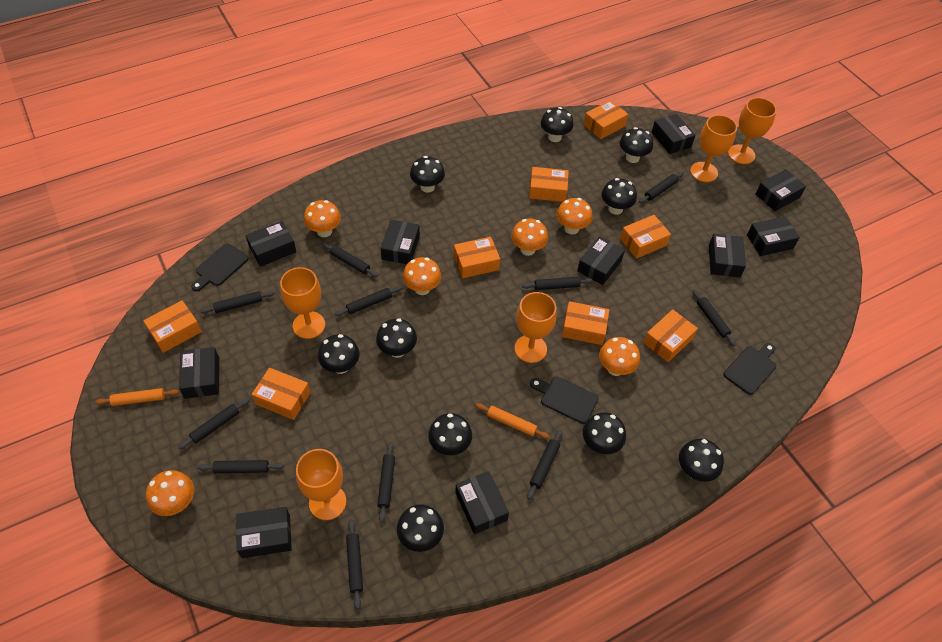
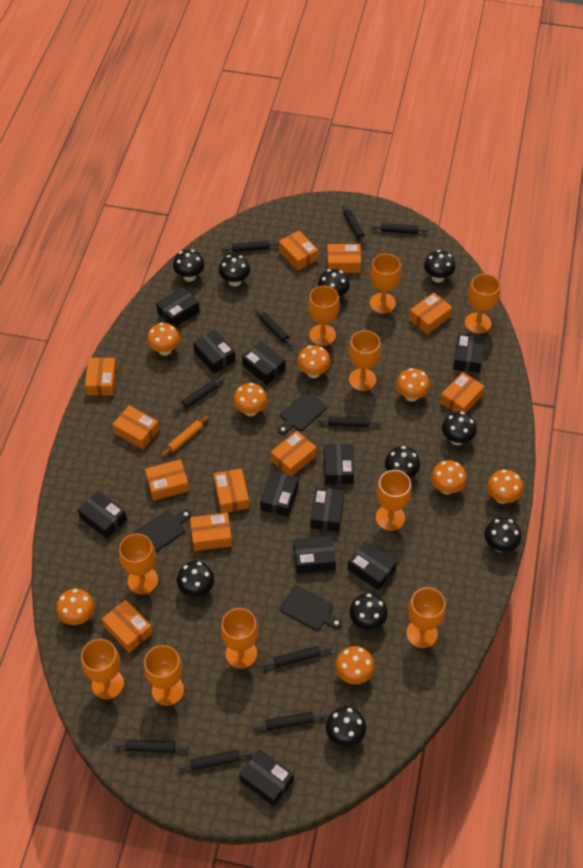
black box: 10 -> 11
black rolling pin: 11 -> 10
orange box: 8 -> 11
orange goblet: 5 -> 10
orange mushroom: 6 -> 8
orange rolling pin: 2 -> 1

